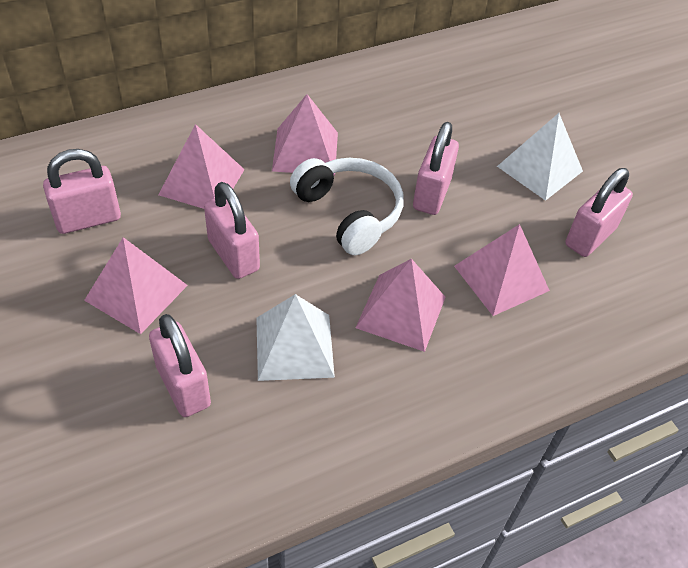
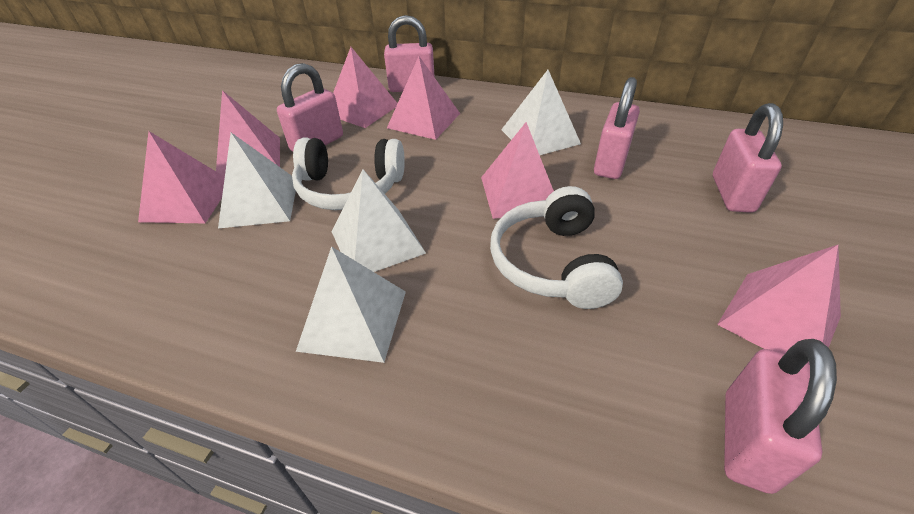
pink pyramid: 5 -> 6
white headphones: 1 -> 2
white pyramid: 2 -> 4

